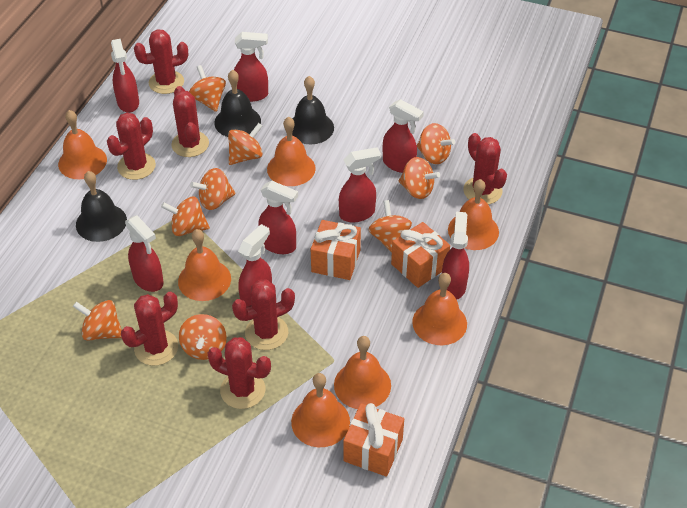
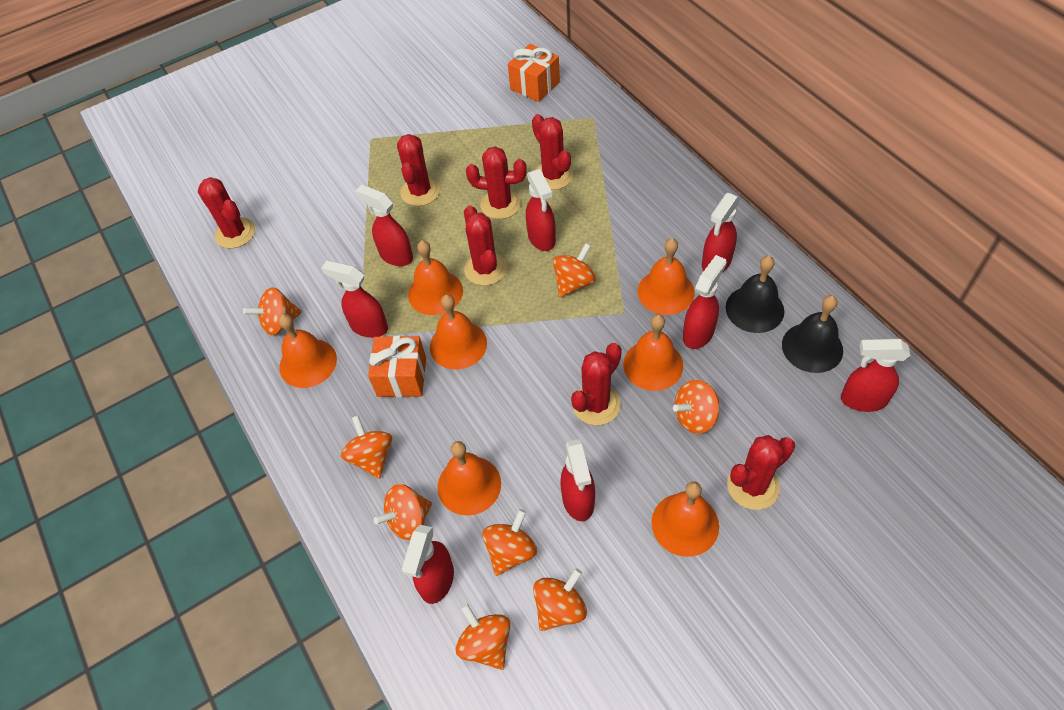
black bell: 3 -> 2
orange gift: 3 -> 2
orange spinning top: 9 -> 8

